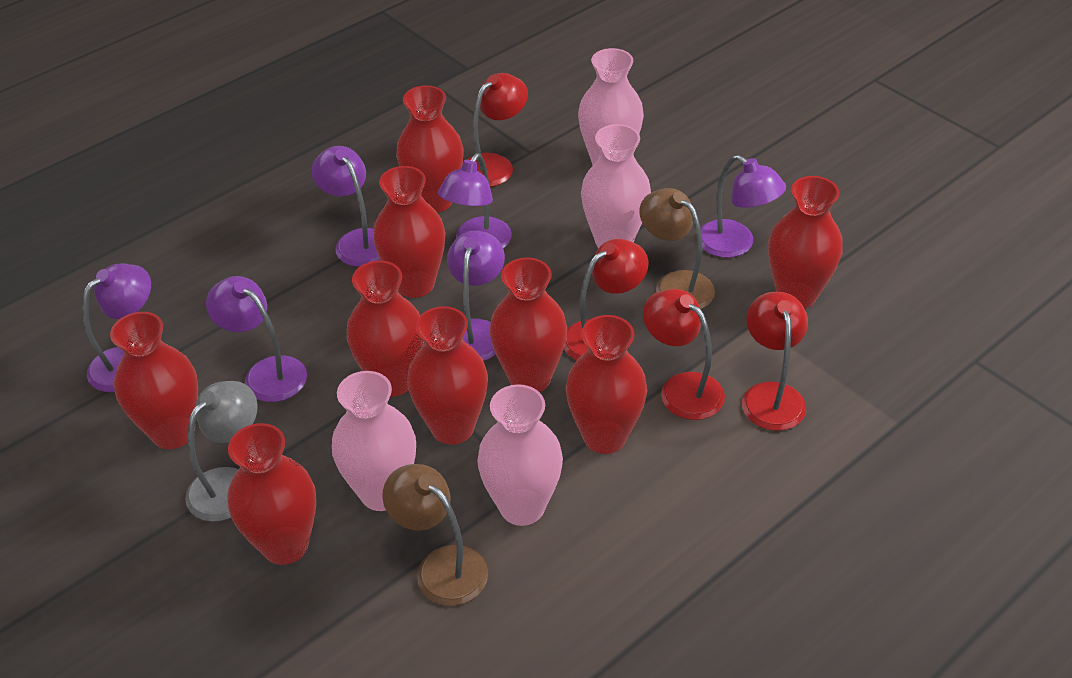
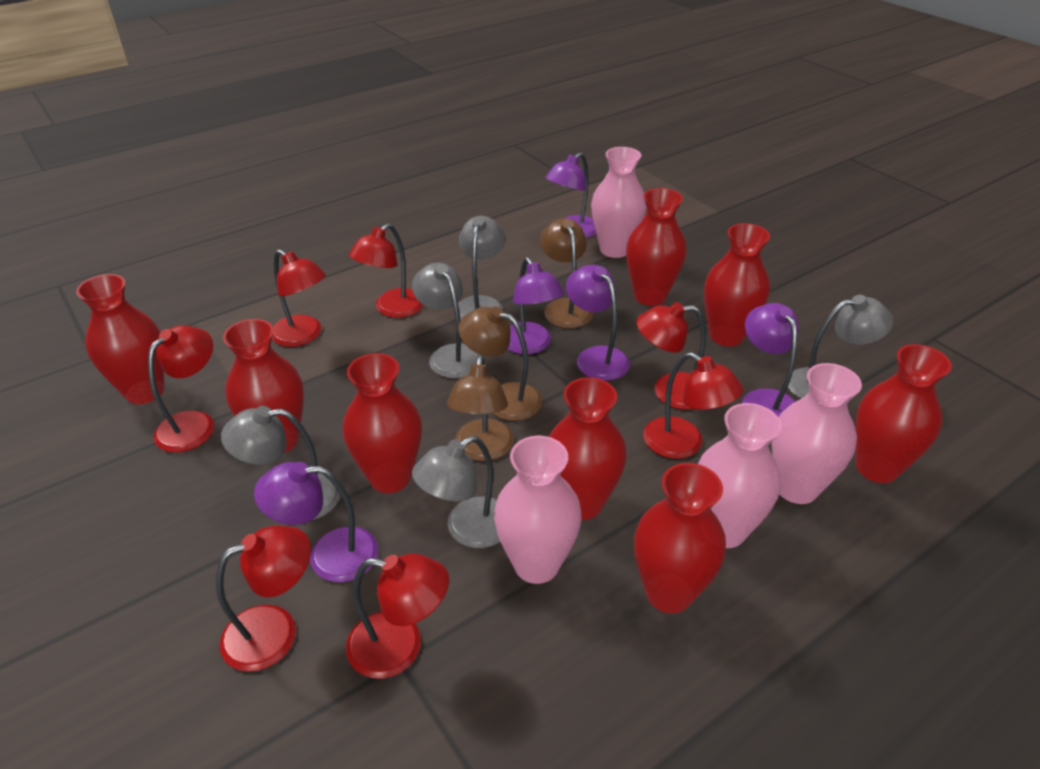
brown lamp: 2 -> 3
grey lamp: 1 -> 5
purple lamp: 6 -> 5
red lamp: 4 -> 7
red vase: 9 -> 8

